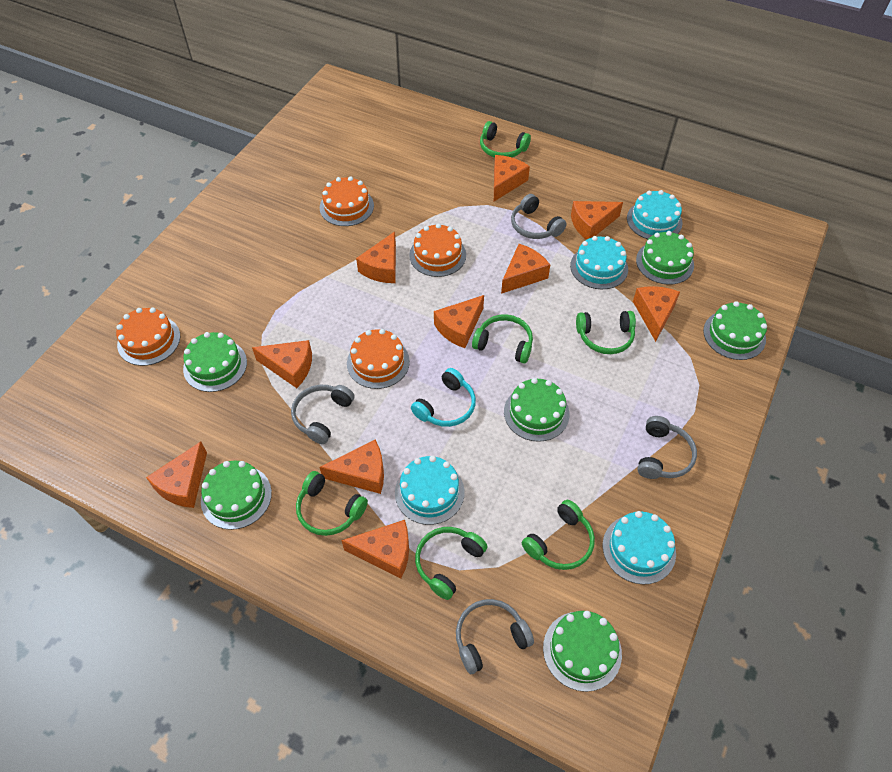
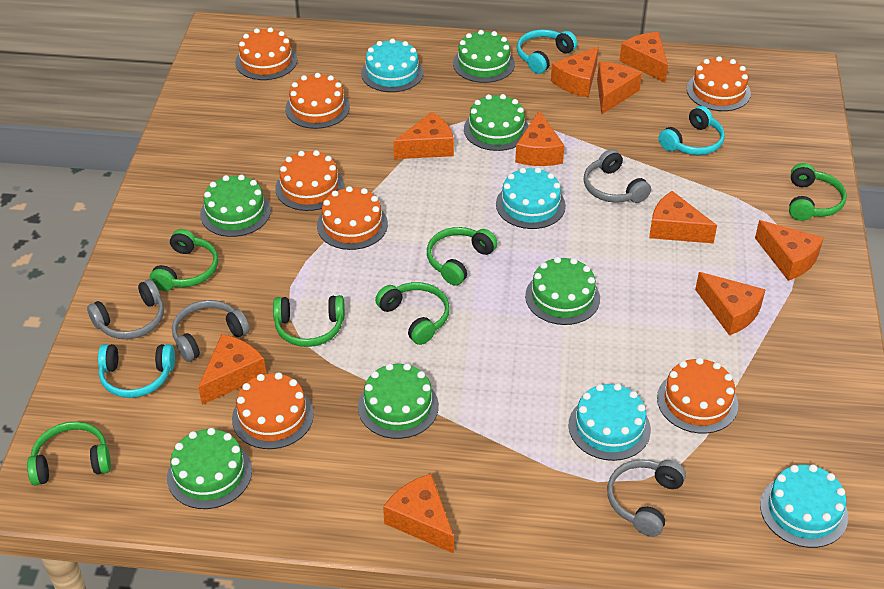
orange cake: 4 -> 7
turquoise headphones: 1 -> 3

